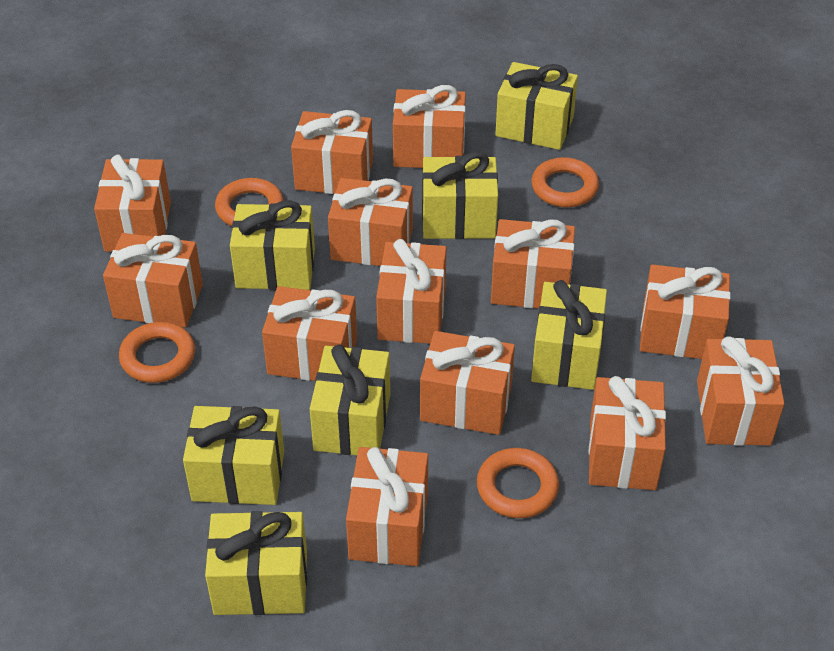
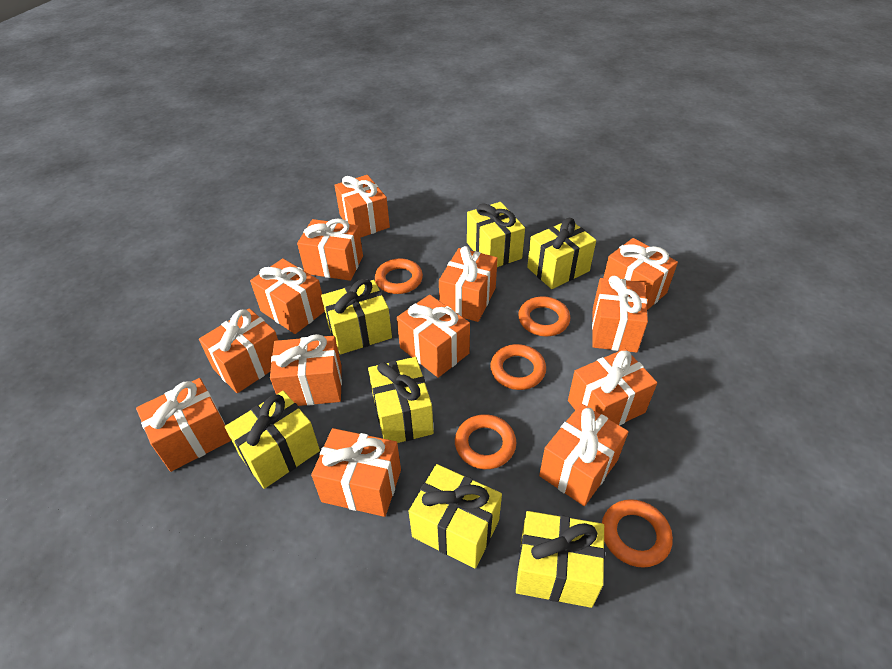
orange ring: 4 -> 5

